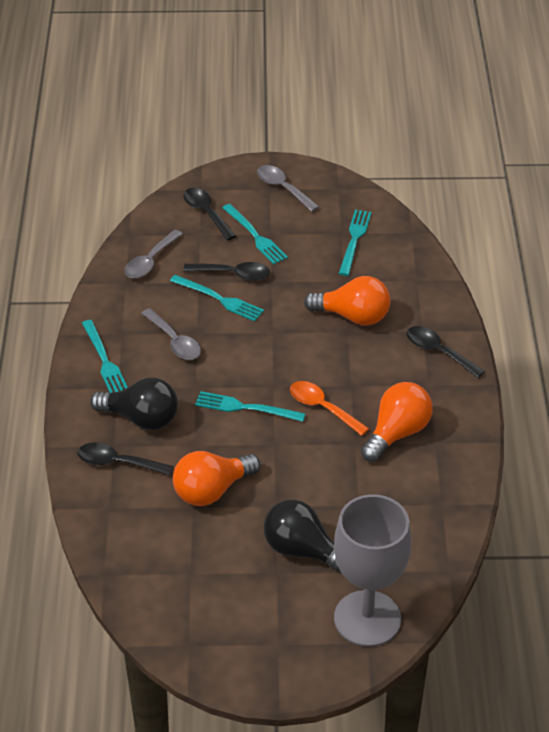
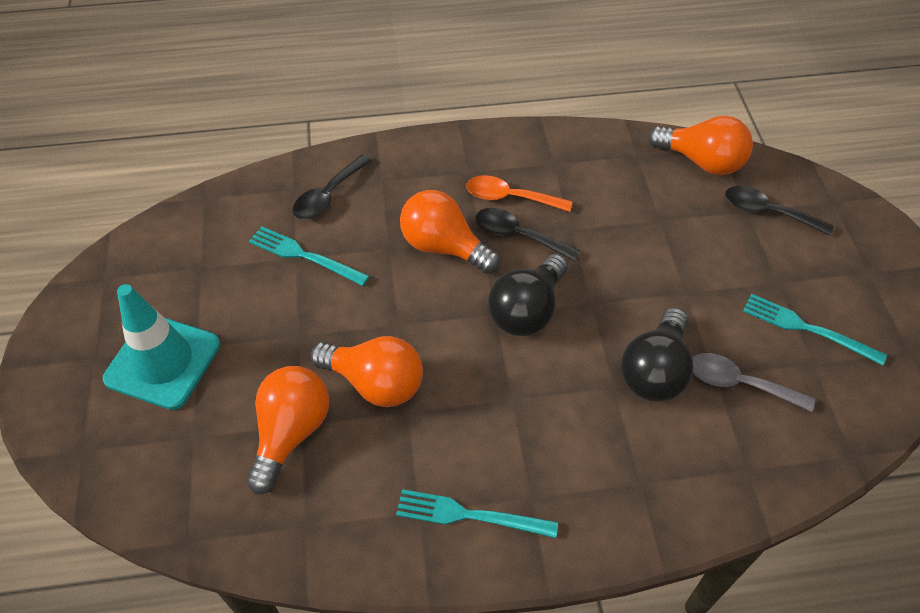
black spoon: 4 -> 3
grey goblet: 1 -> 0
grey spoon: 3 -> 1
orange light bulb: 3 -> 4
turquoise fork: 5 -> 3
turquoise traffic cone: 0 -> 1

